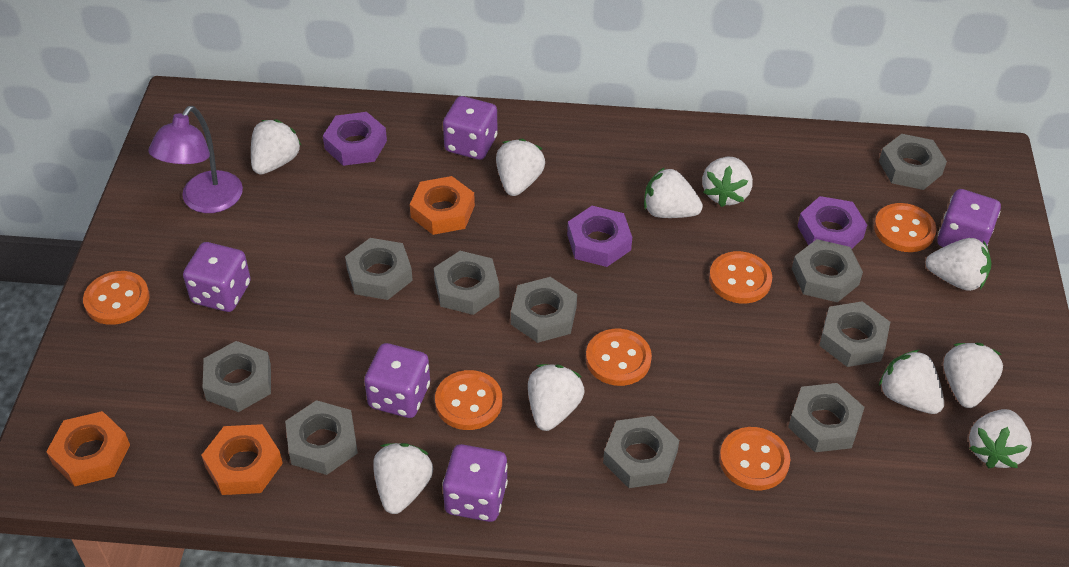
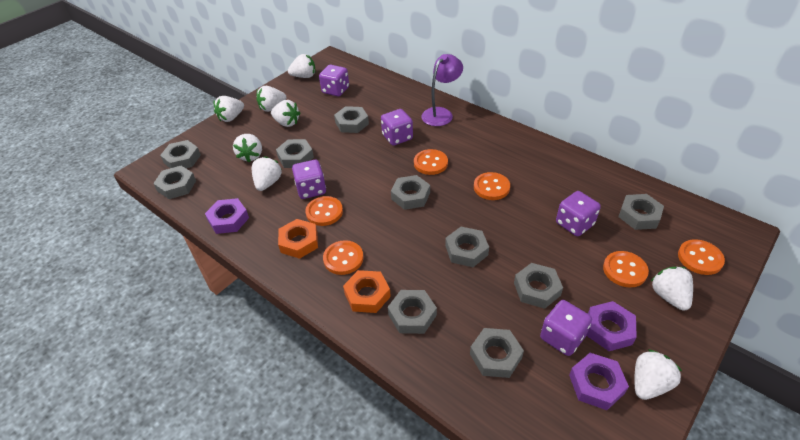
orange nut: 3 -> 2
white strawberry: 10 -> 8

